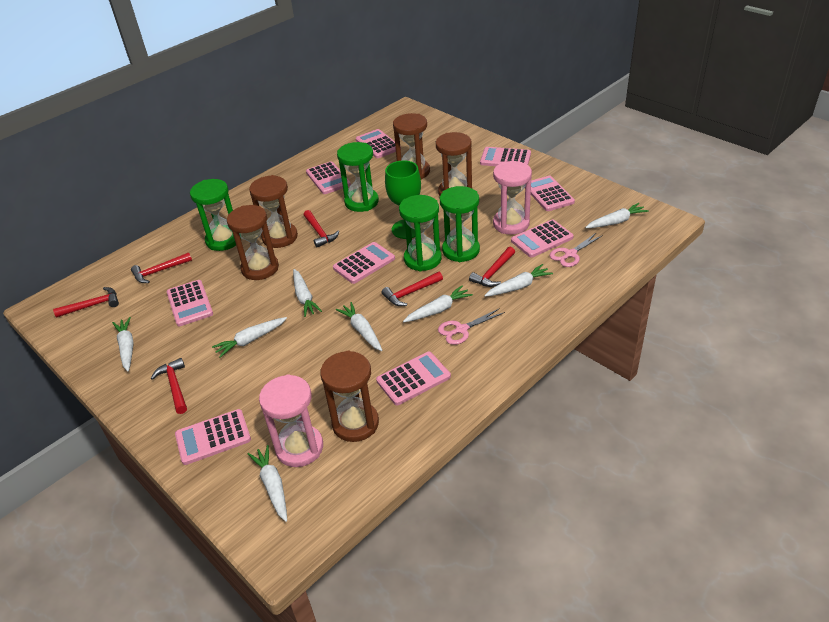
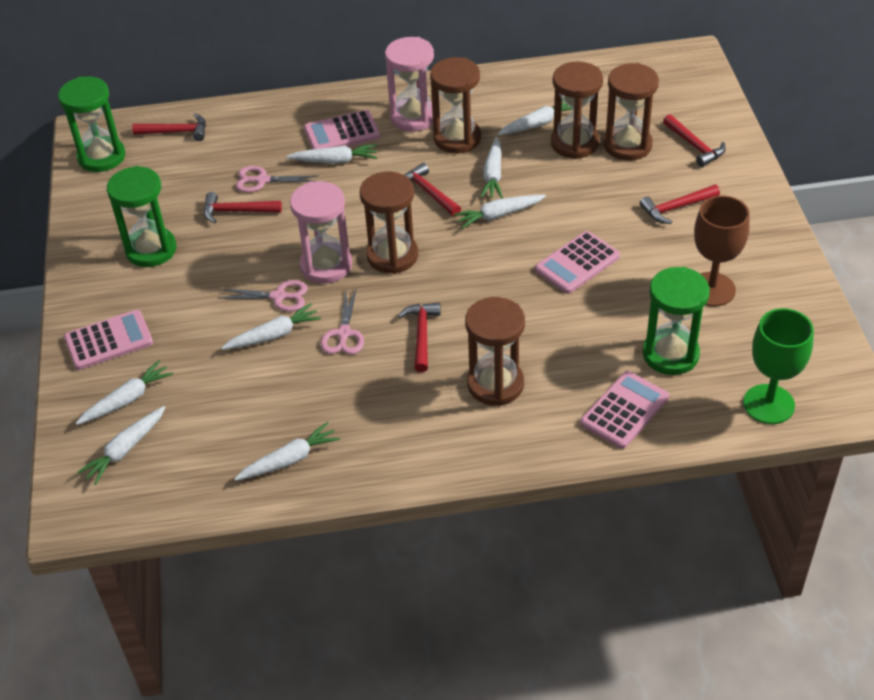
brown goblet: 0 -> 1
green hourglass: 4 -> 3
pink calculator: 9 -> 4
pink scissors: 2 -> 3

